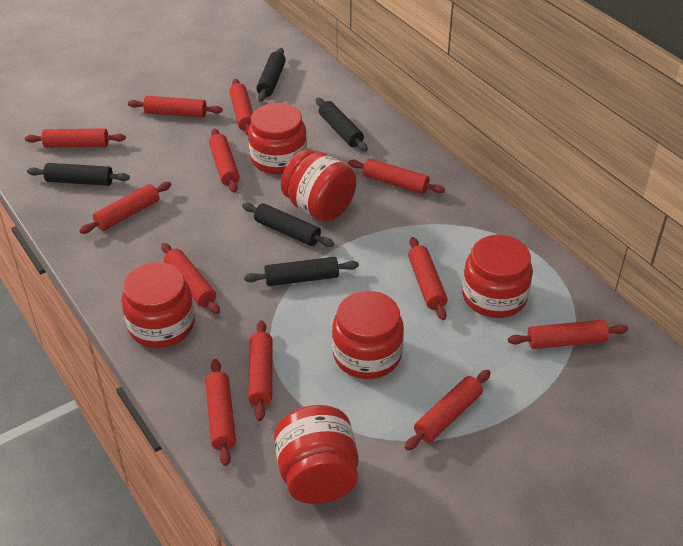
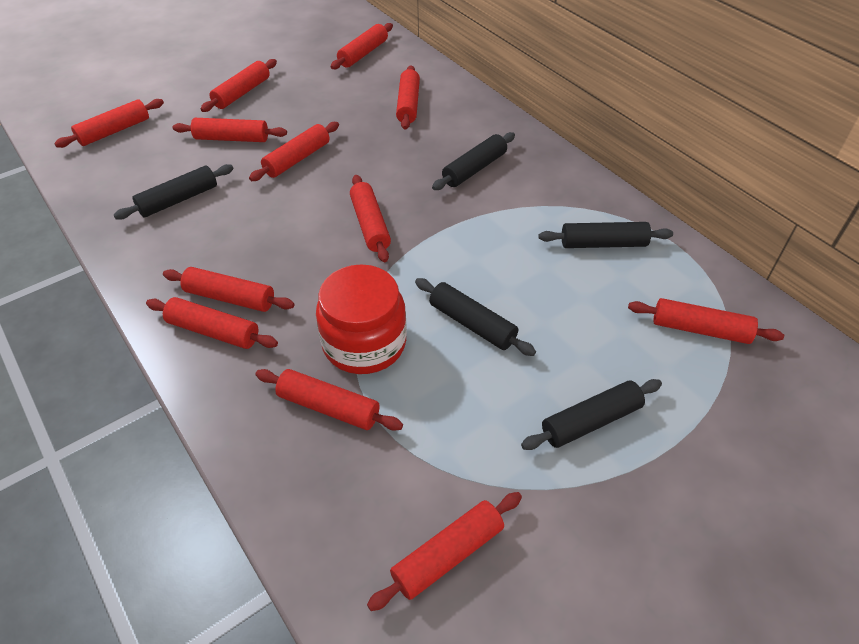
red jar: 6 -> 1

